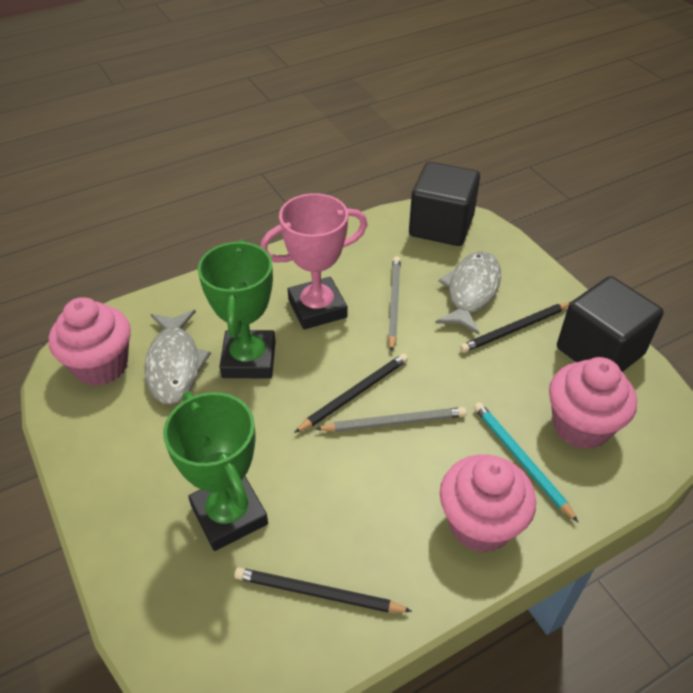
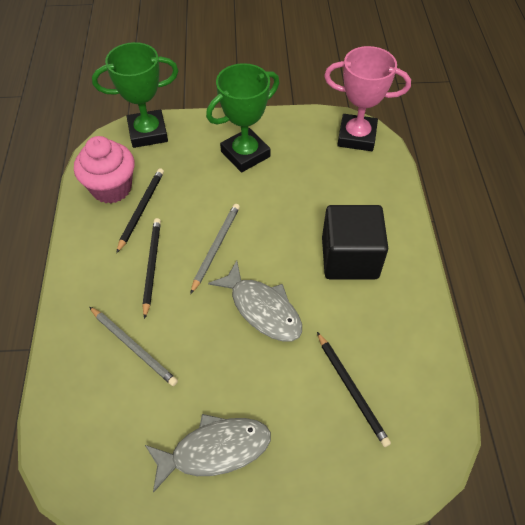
black cube: 2 -> 1
pink cupcake: 3 -> 1
turquoise pencil: 1 -> 0

